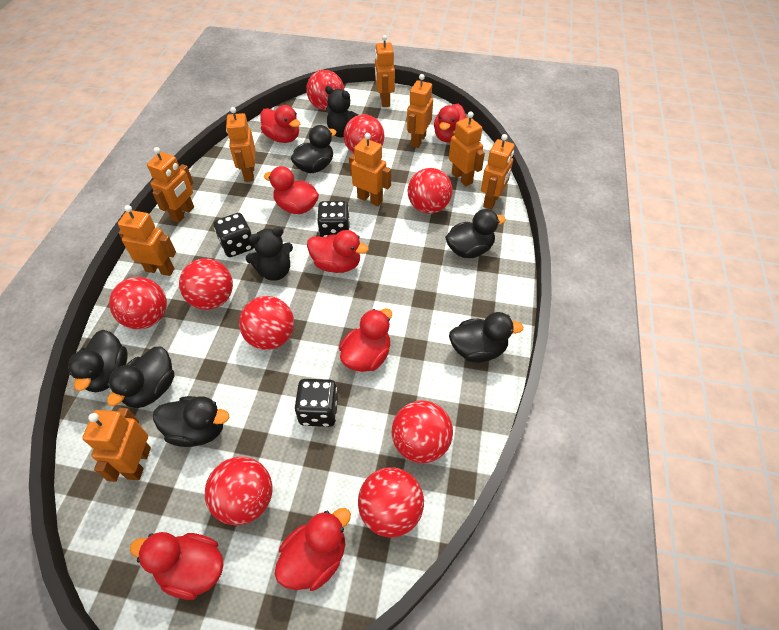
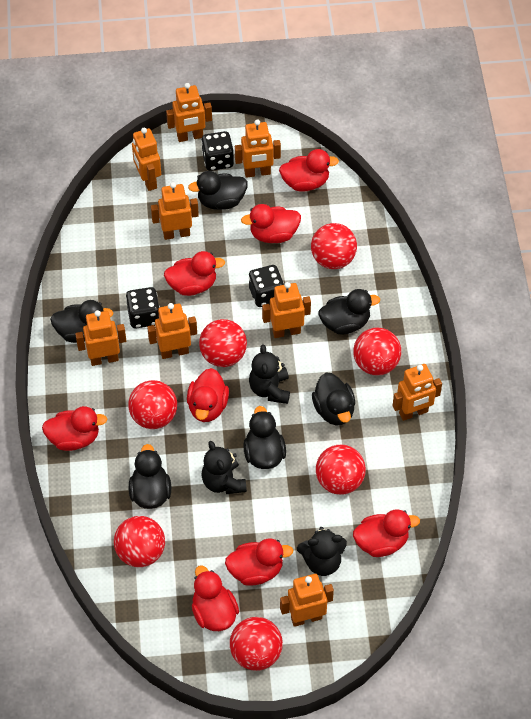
black teddy bear: 2 -> 3
red ball: 9 -> 7
red duck: 7 -> 8

